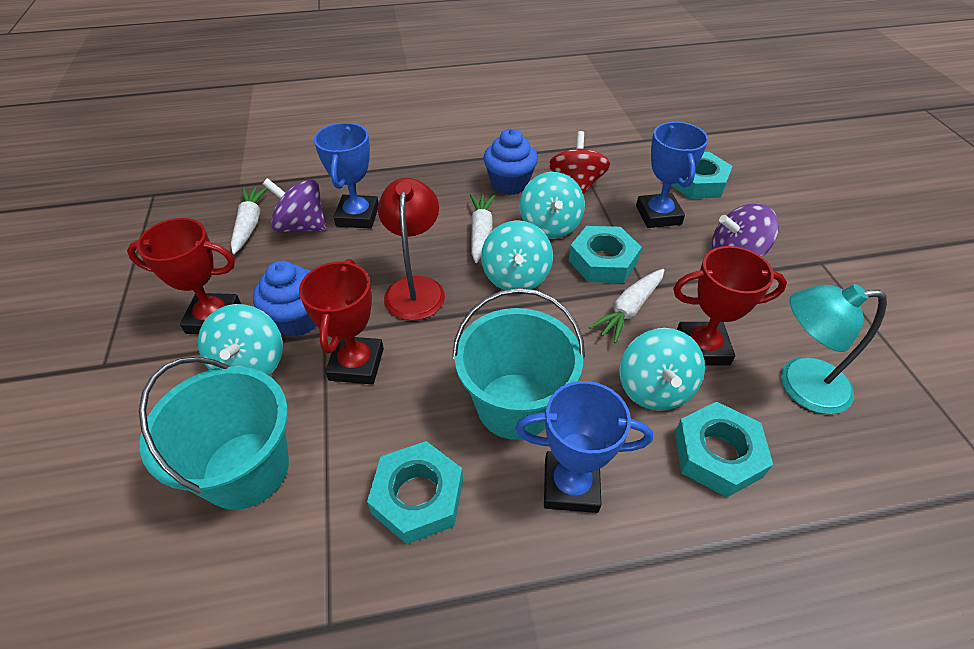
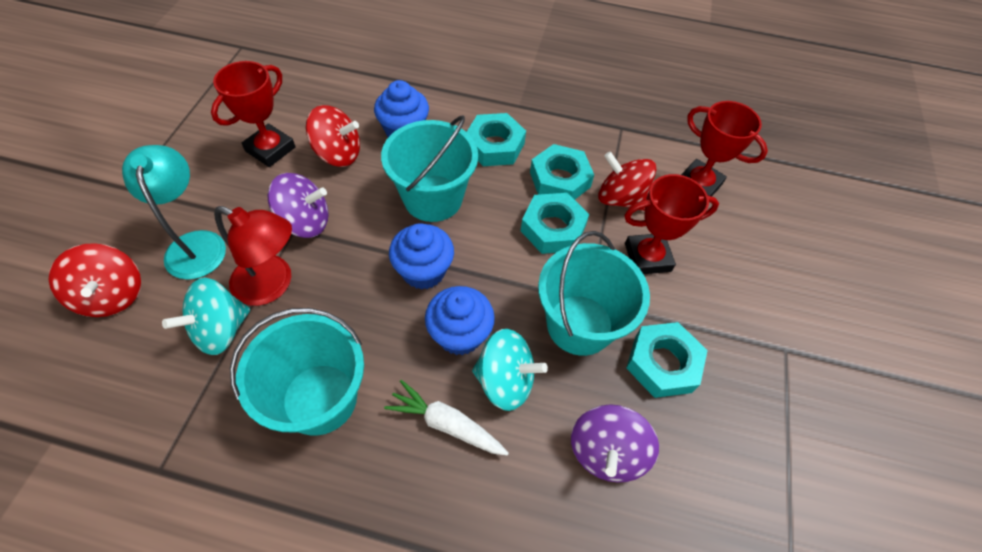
blue cupcake: 2 -> 3
blue trophy: 3 -> 0
red spinning top: 1 -> 3
turquoise bucket: 2 -> 3
turquoise spinning top: 4 -> 2
white carrot: 3 -> 1

